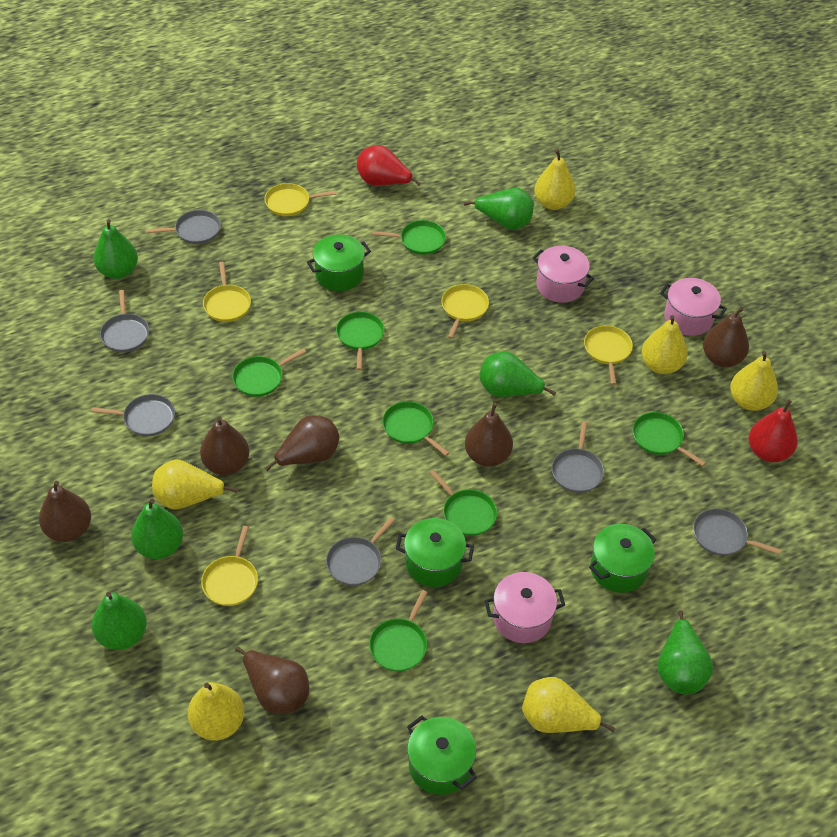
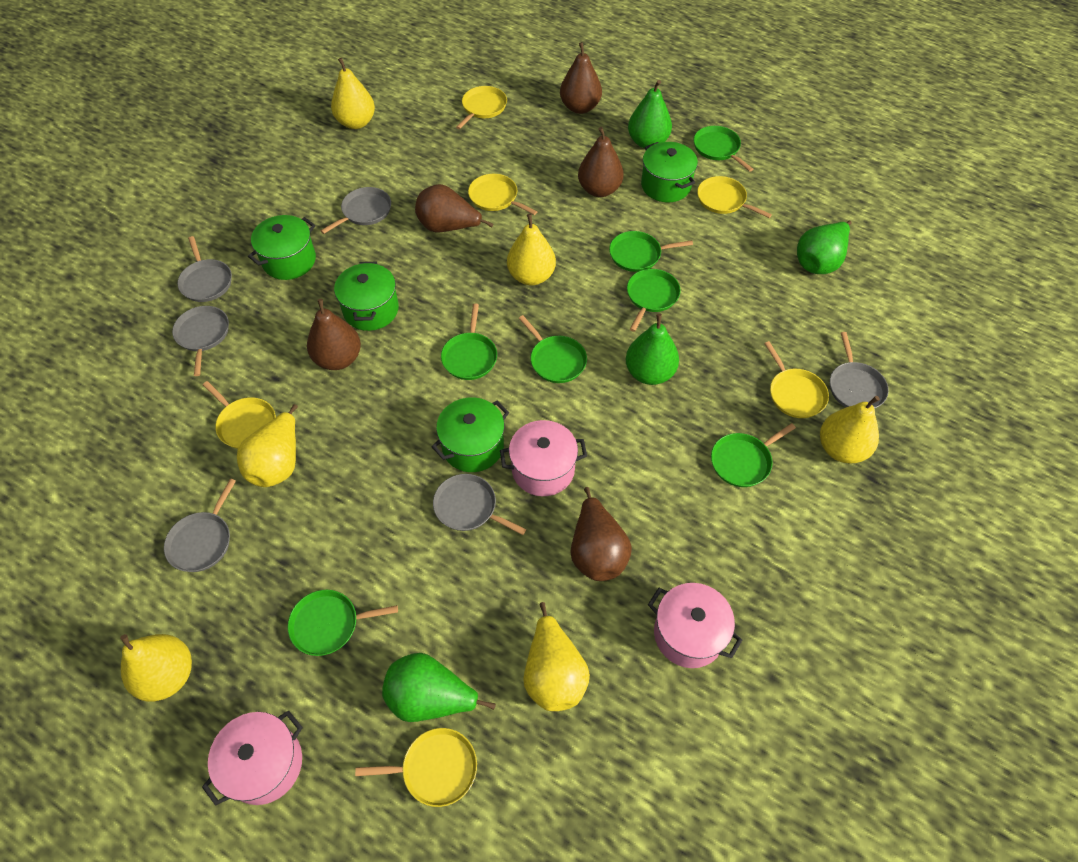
brown pear: 6 -> 5
green pear: 6 -> 4
red pear: 2 -> 0
yellow pan: 5 -> 6

